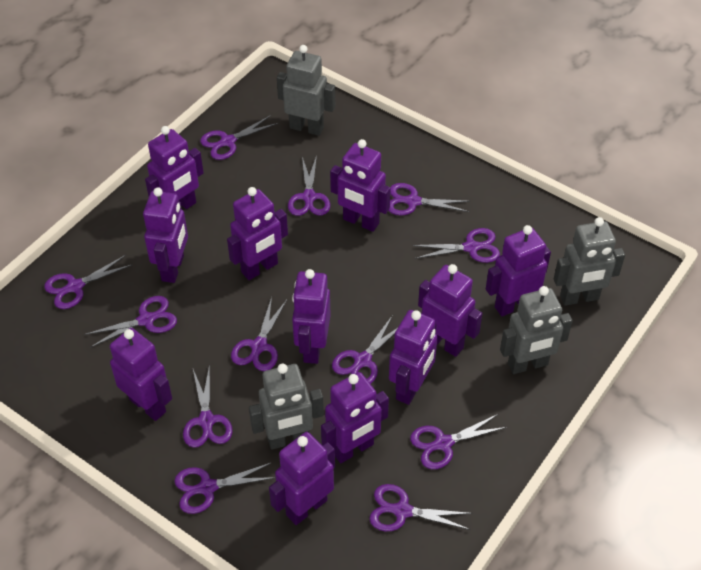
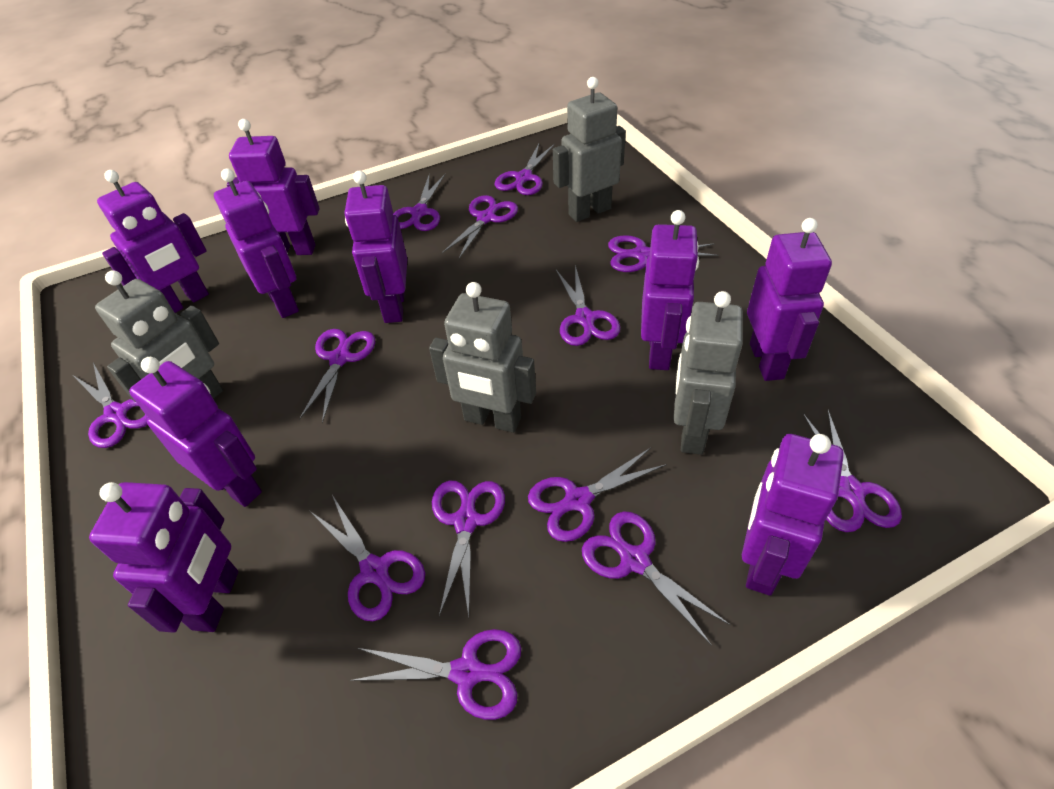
purple robot: 11 -> 9
purple scissors: 12 -> 13

